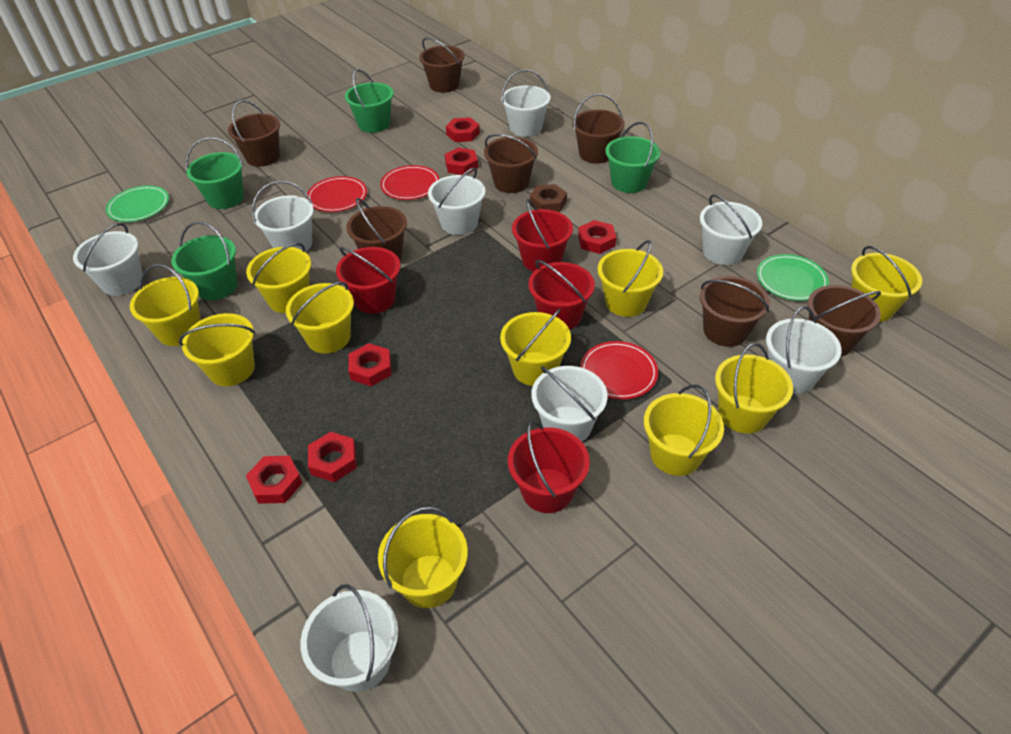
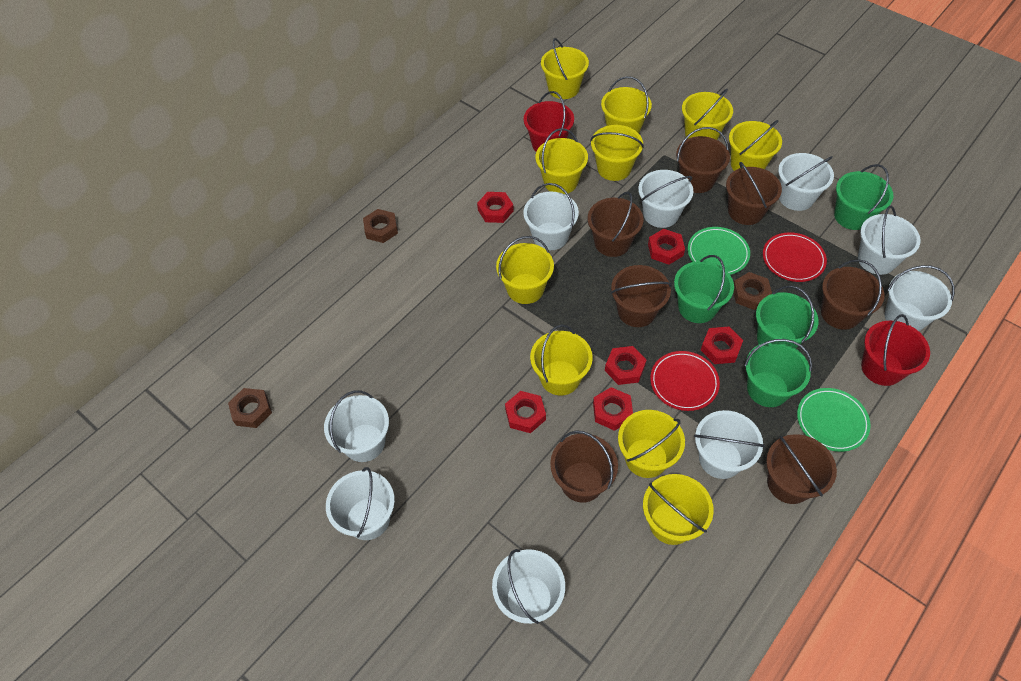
brown nut: 1 -> 3
red bucket: 4 -> 2
red plate: 3 -> 2
white bucket: 8 -> 9

